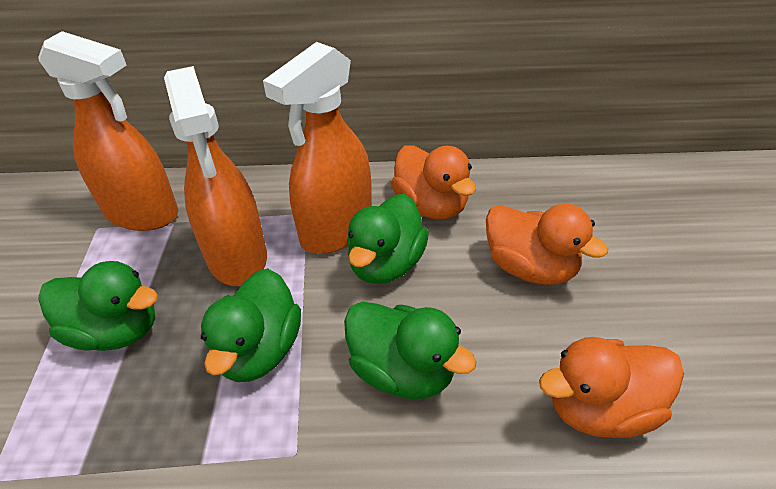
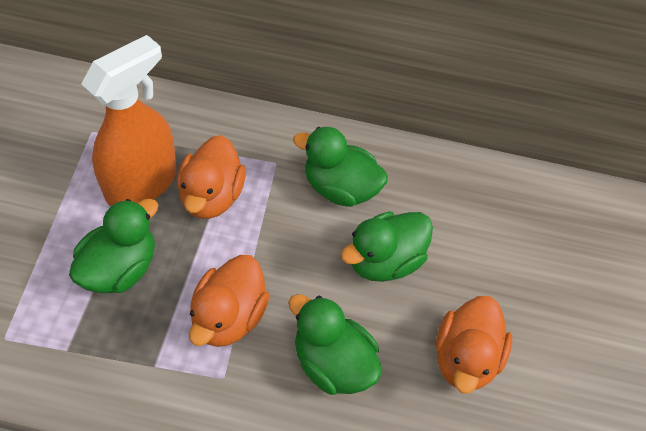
orange spray bottle: 3 -> 1

